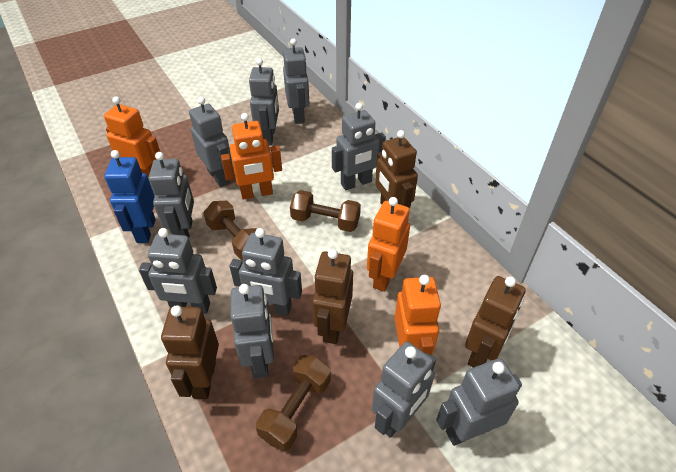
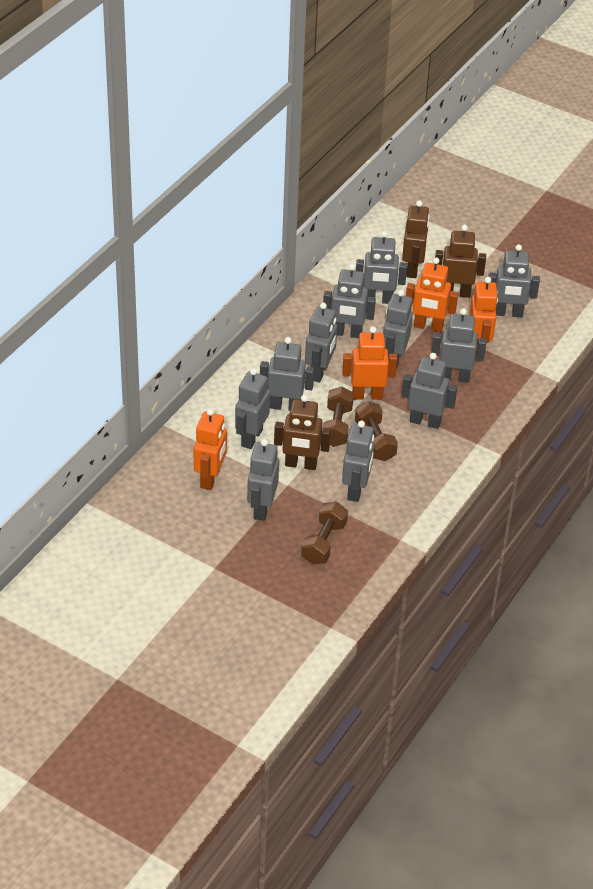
blue robot: 1 -> 0
brown robot: 4 -> 3
grey robot: 10 -> 11

